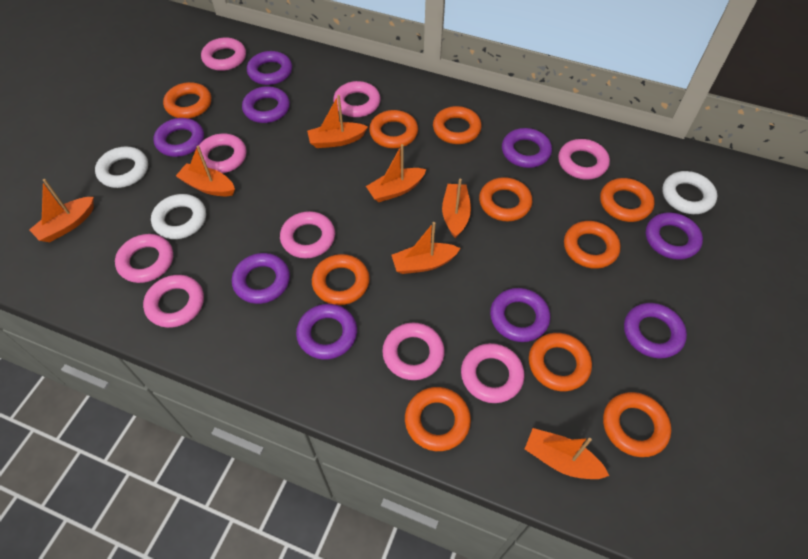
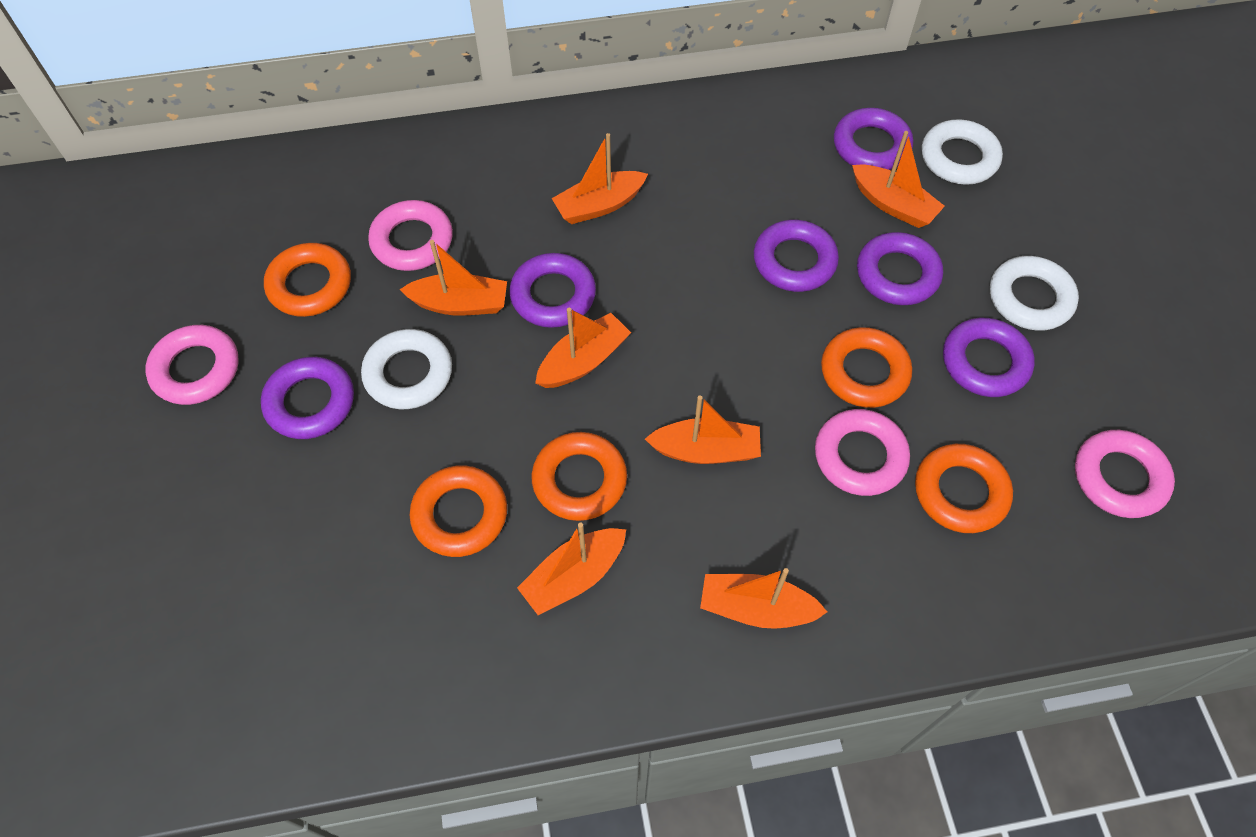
orange ring: 10 -> 5
pink ring: 9 -> 4
purple ring: 9 -> 6

